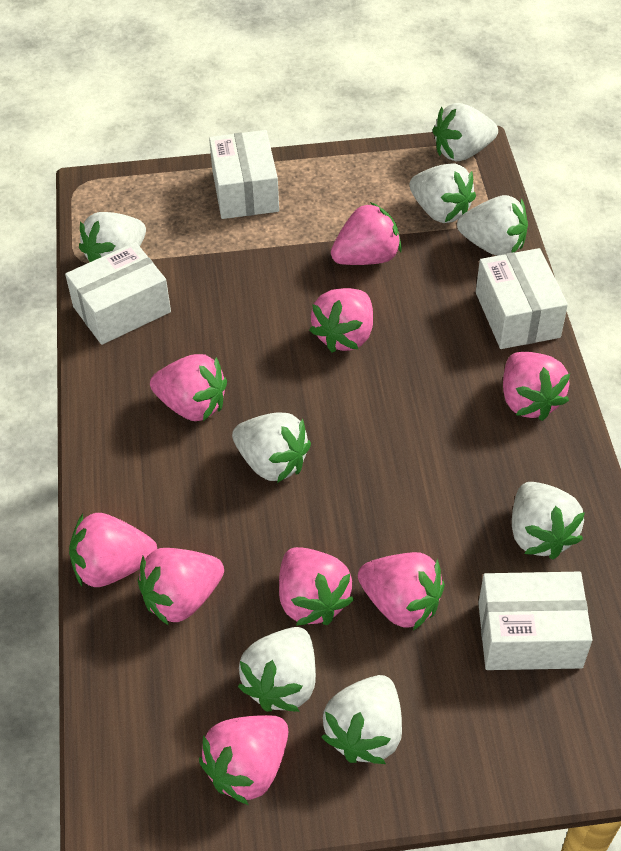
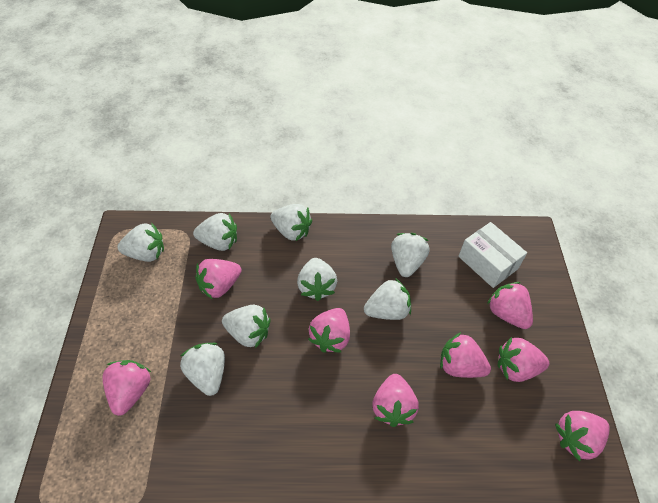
pink strawberry: 9 -> 8
white box: 4 -> 1

